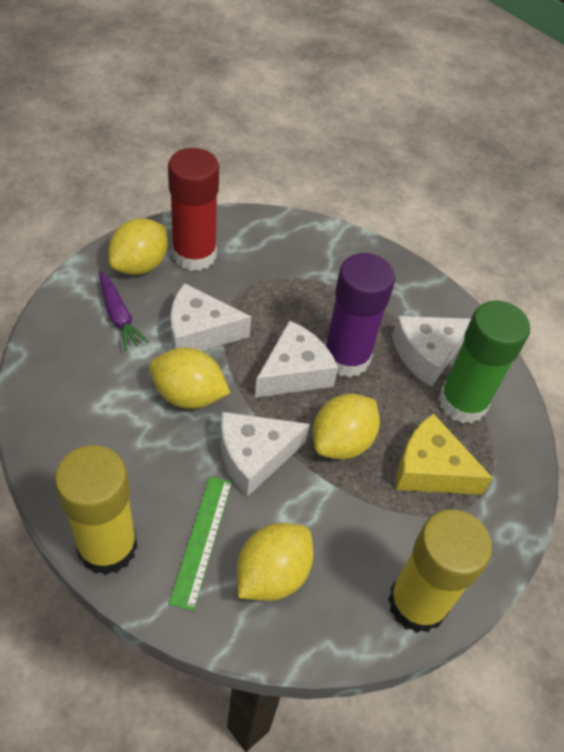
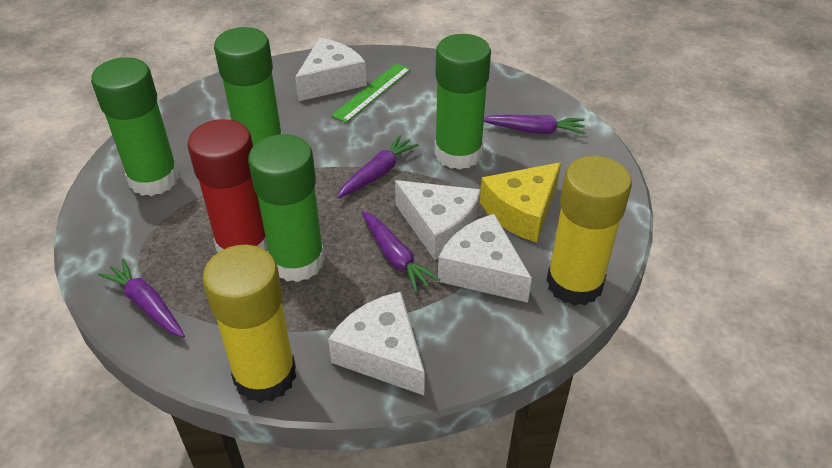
green glue stick: 1 -> 4
purple carrot: 1 -> 4
purple glue stick: 1 -> 0
yellow lemon: 4 -> 0

